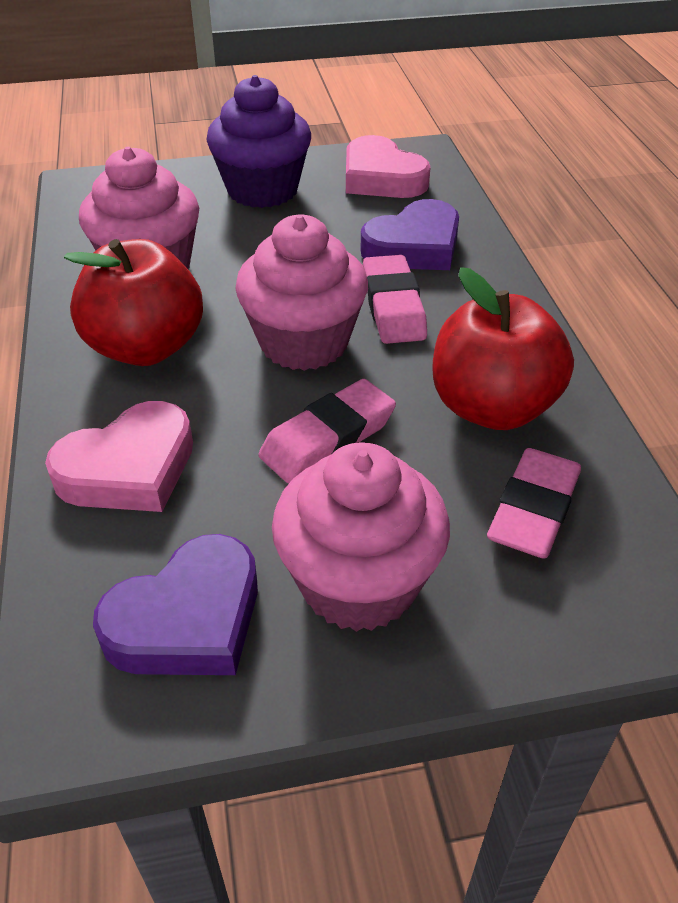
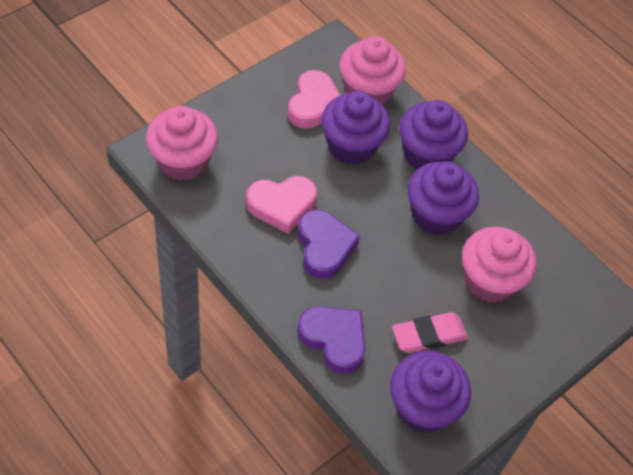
pink eraser: 3 -> 1
purple cupcake: 1 -> 4
red apple: 2 -> 0

